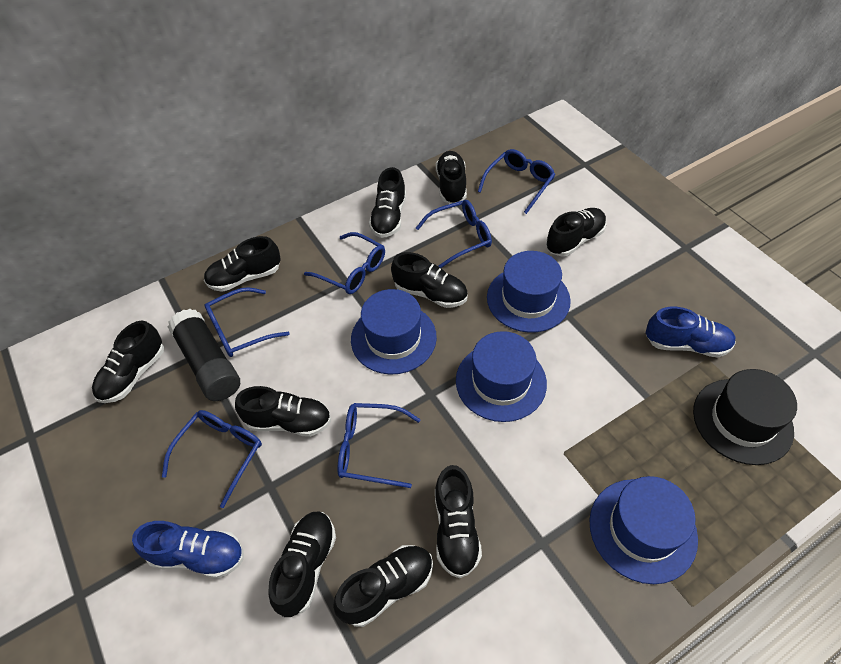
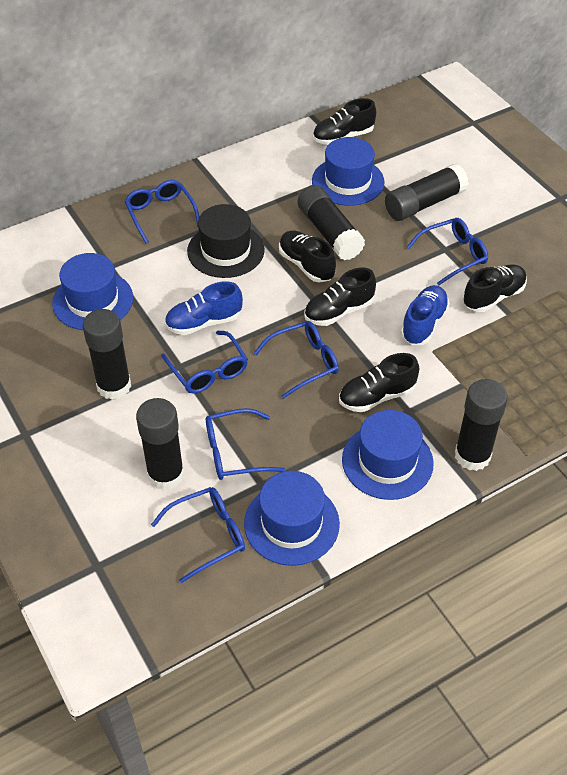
black glue stick: 1 -> 5
black shoe: 10 -> 5

